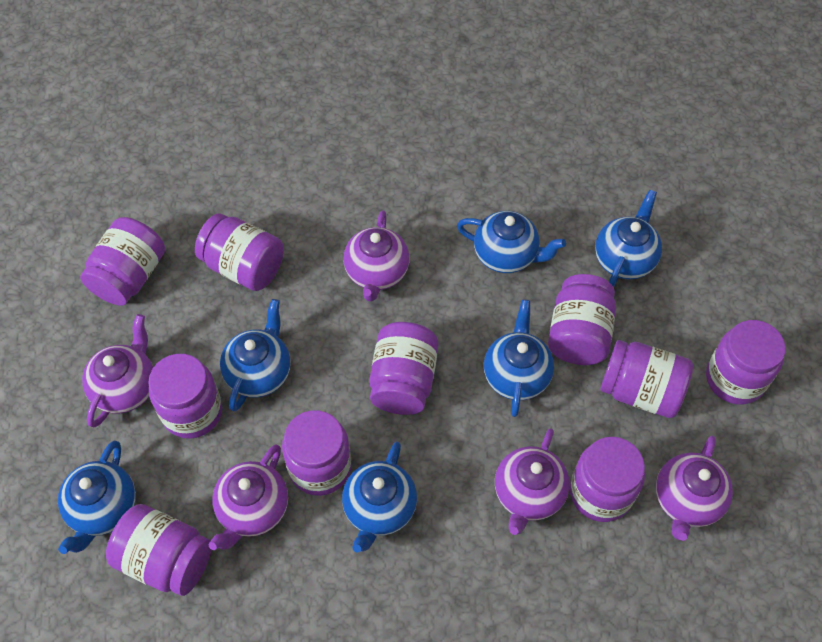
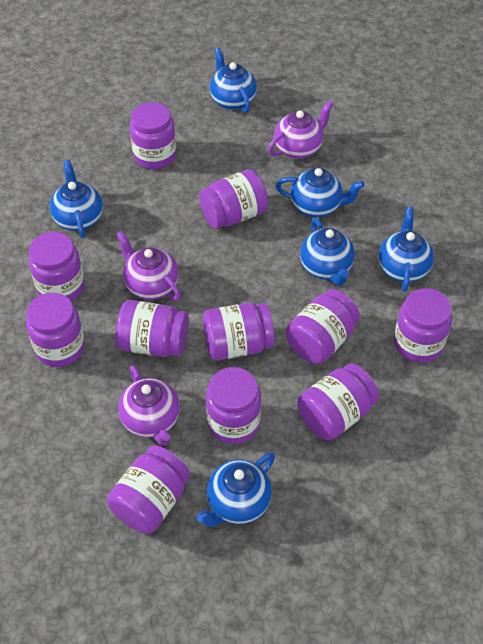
purple jar: 10 -> 11
purple teapot: 5 -> 3

